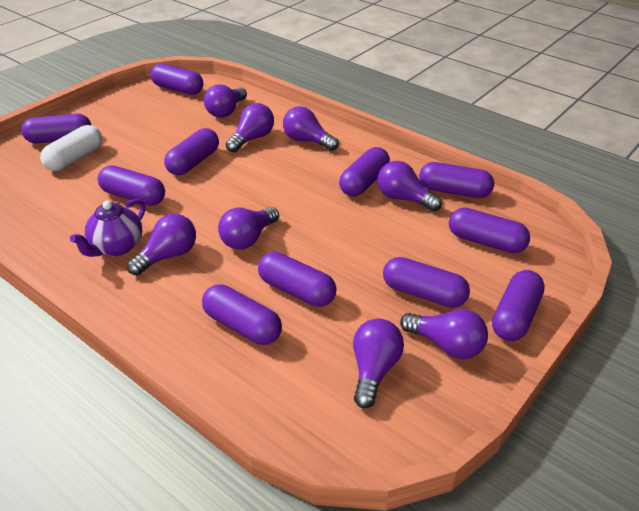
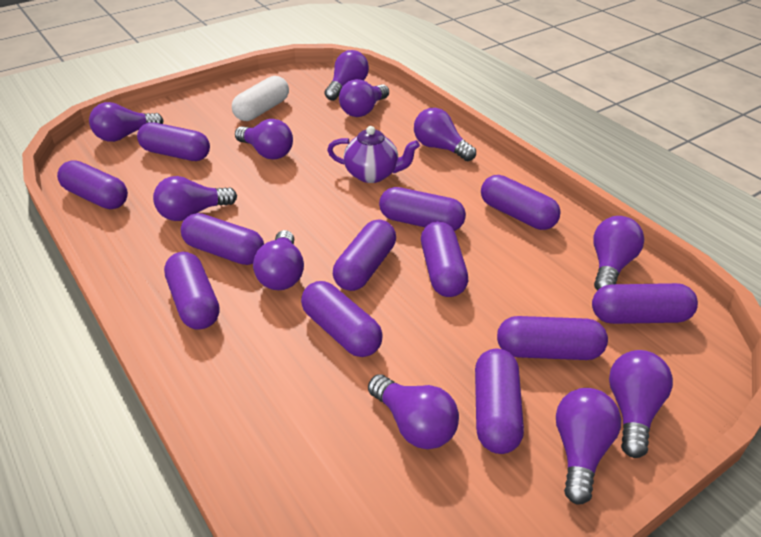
purple capsule: 11 -> 12
purple light bulb: 8 -> 11

